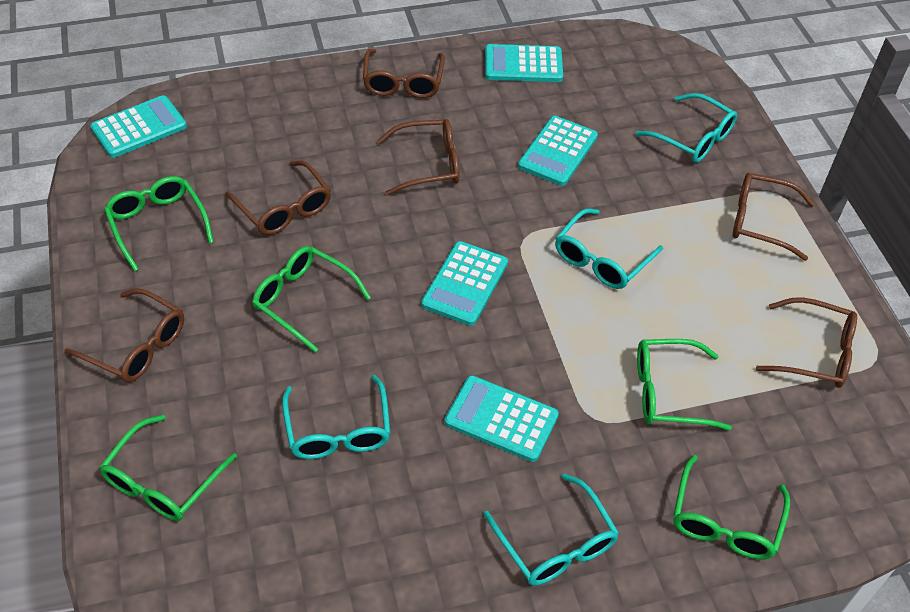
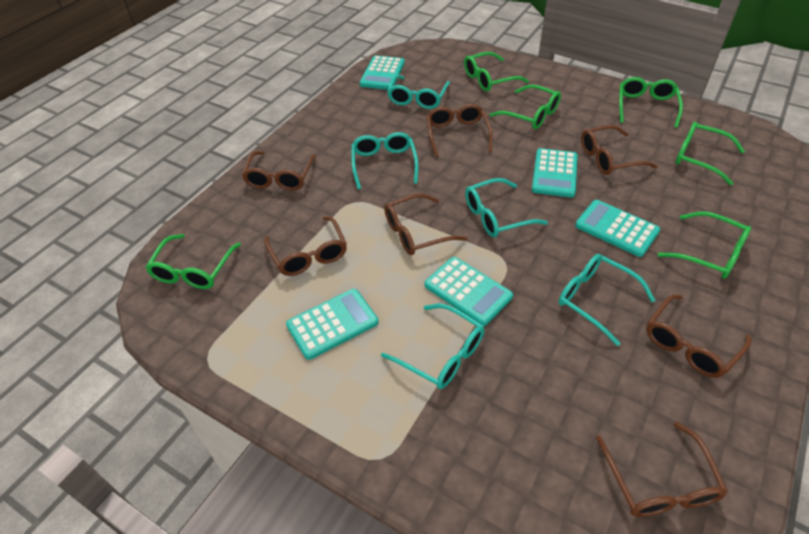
brown glasses: 6 -> 7
green glasses: 5 -> 6
turquoise glasses: 4 -> 5

